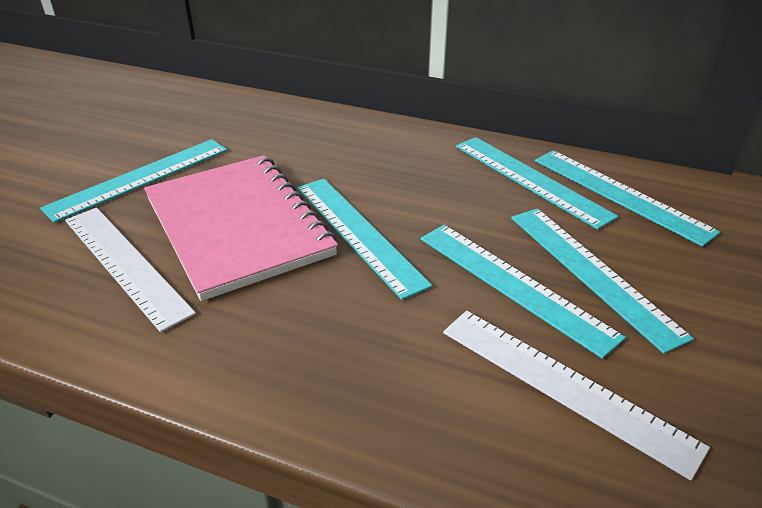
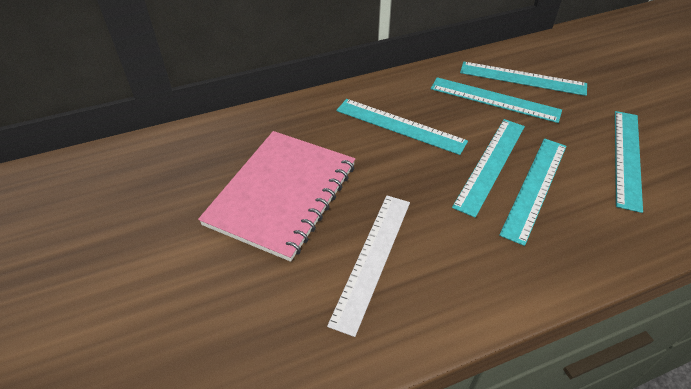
white ruler: 2 -> 1

